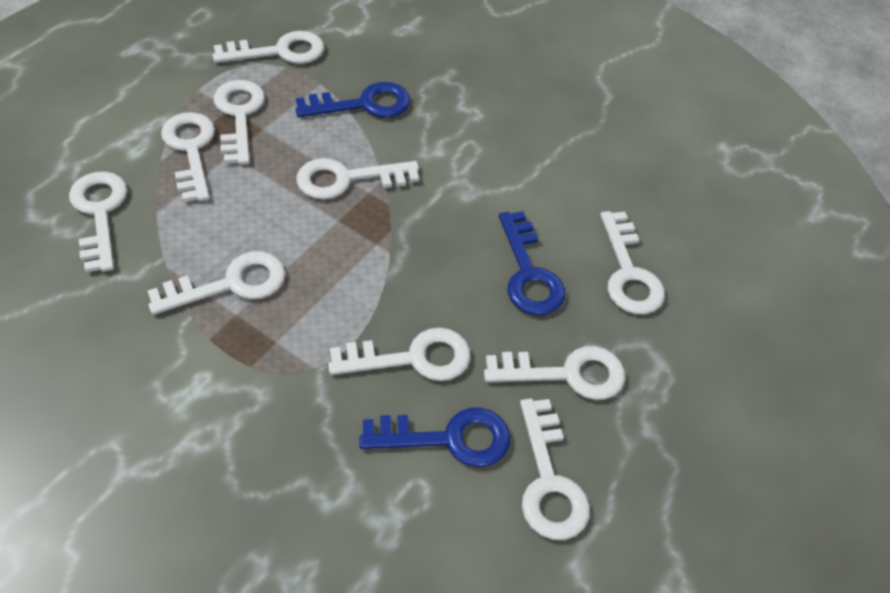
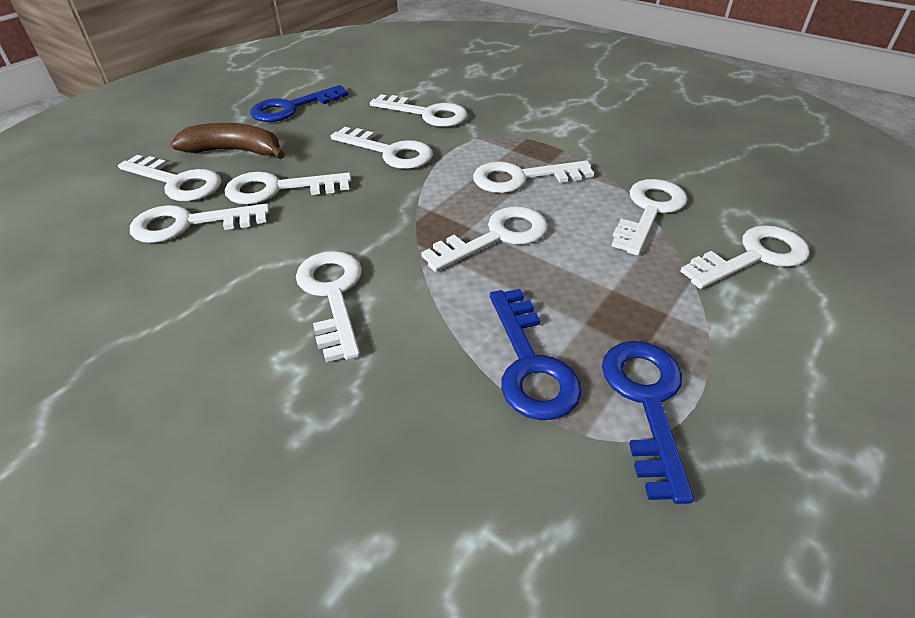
brown banana: 0 -> 1

